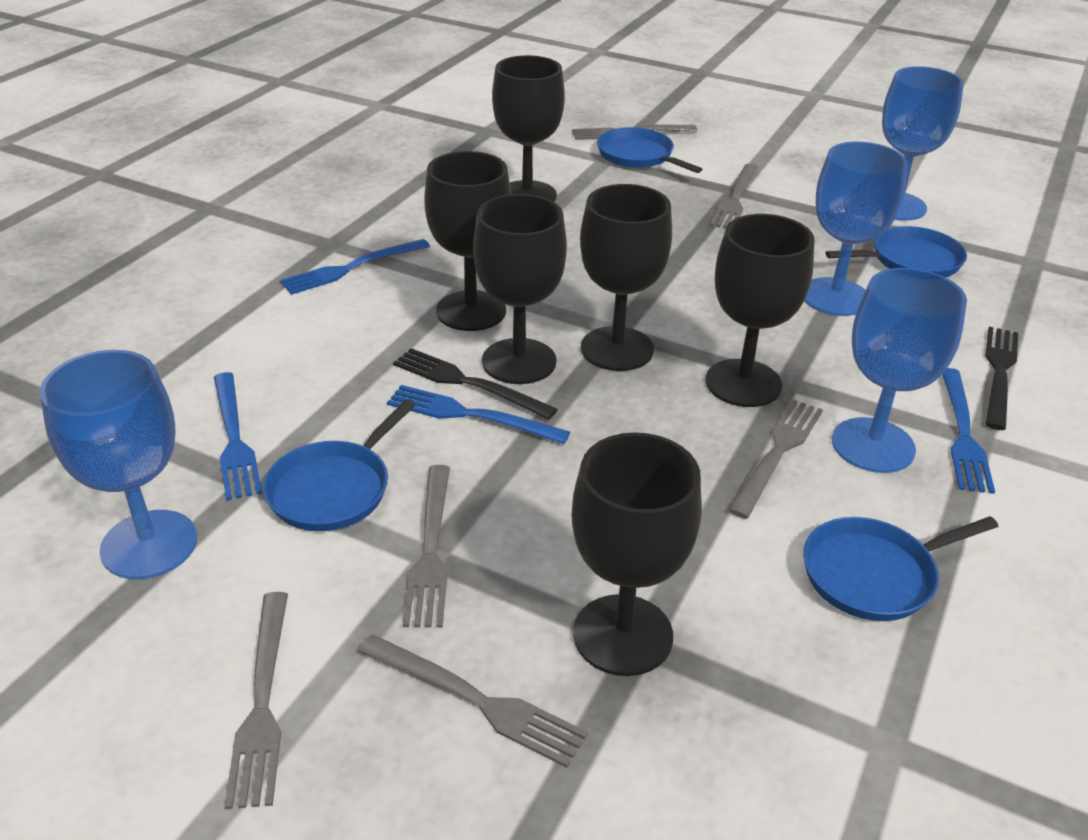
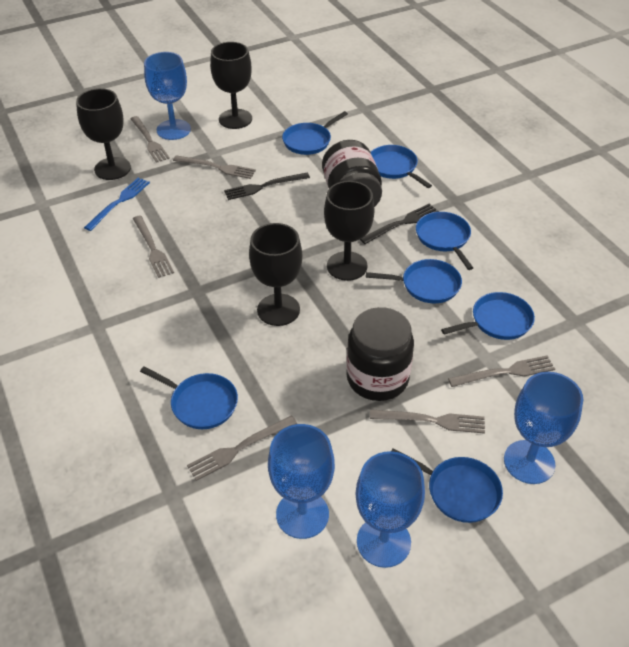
black goblet: 6 -> 4
black jar: 0 -> 2
blue fork: 4 -> 1
blue pan: 4 -> 7

